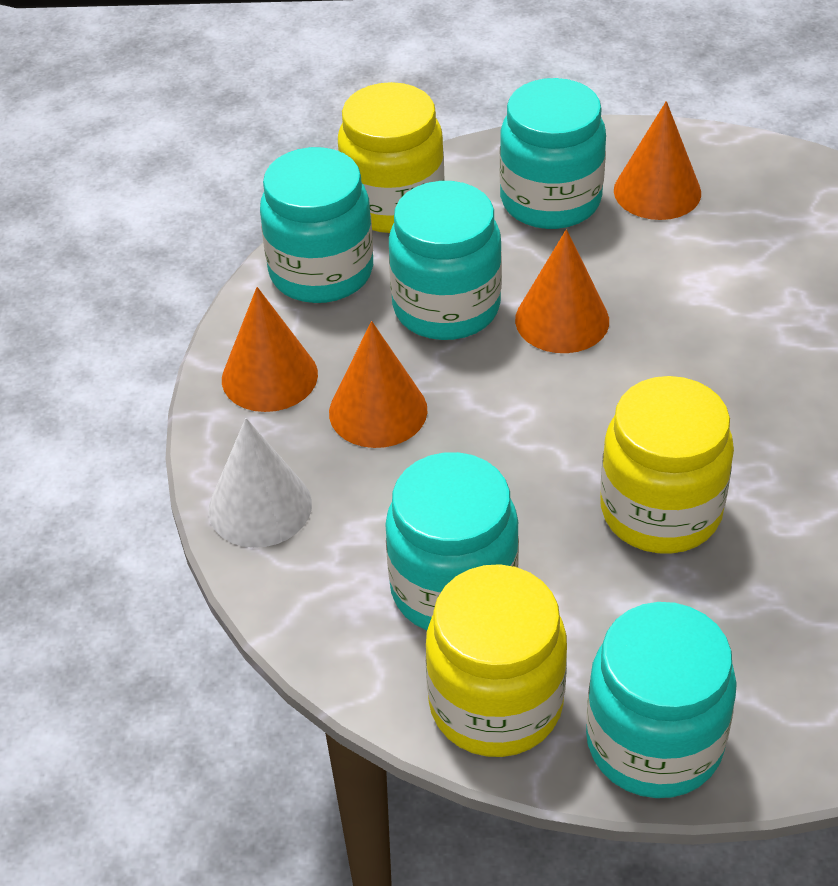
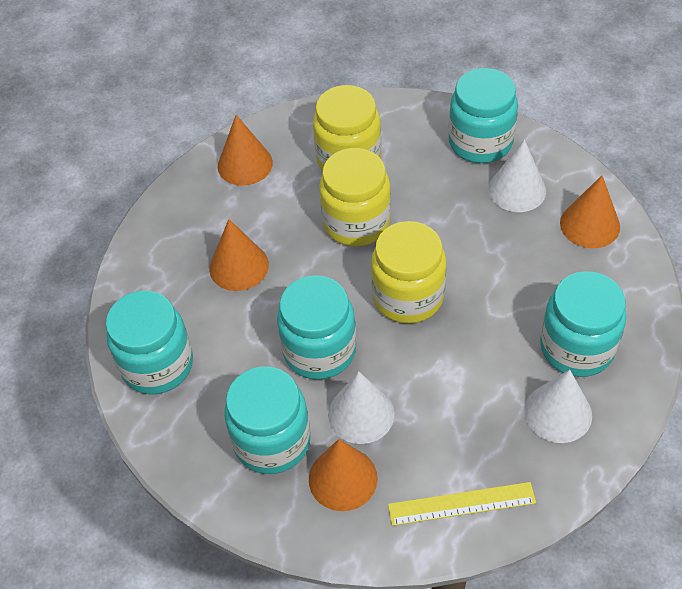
white cone: 1 -> 3
yellow ruler: 0 -> 1

